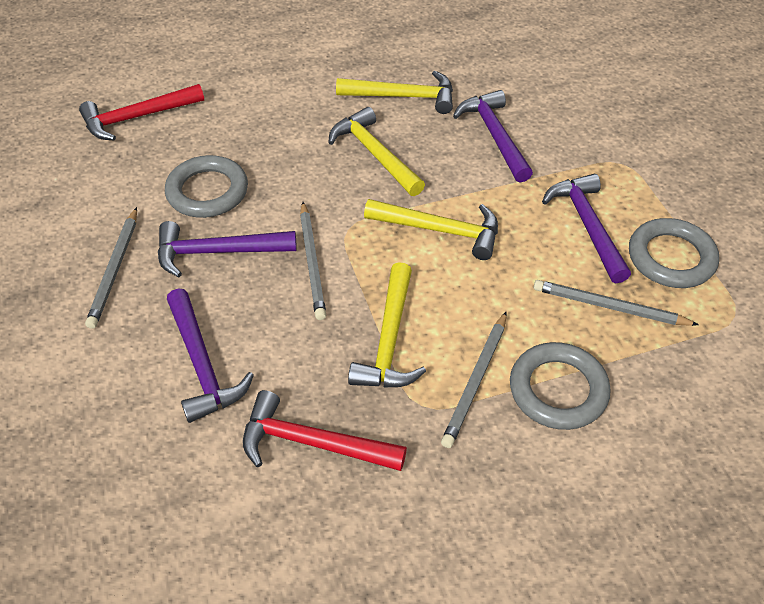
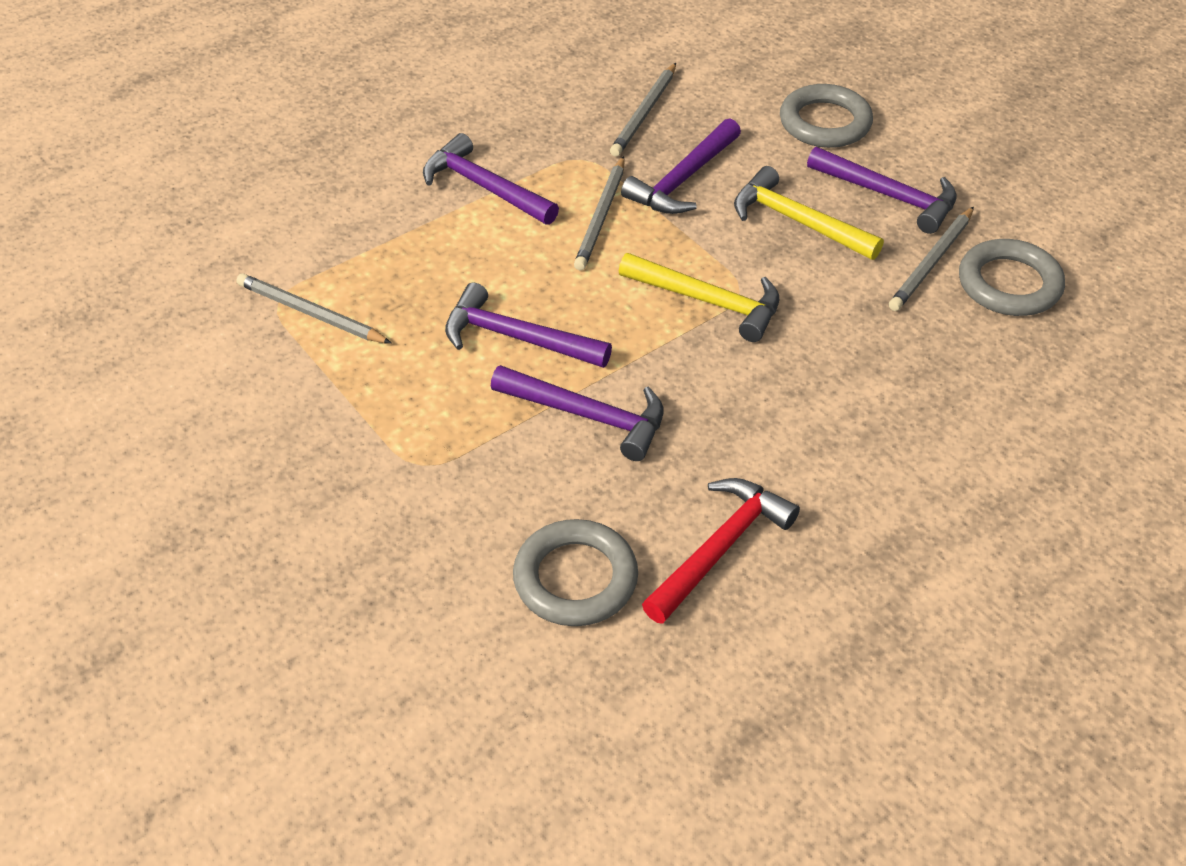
purple hammer: 4 -> 5
red hammer: 2 -> 1
yellow hammer: 4 -> 2

